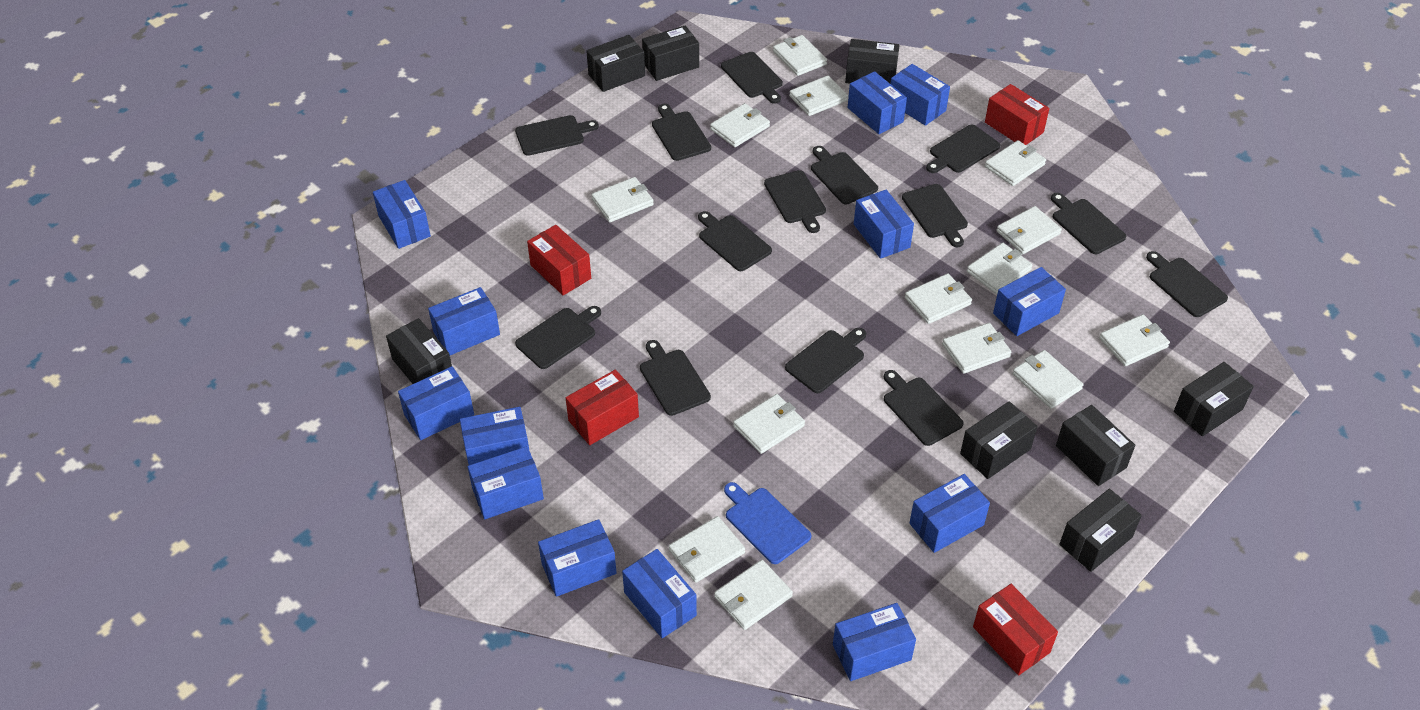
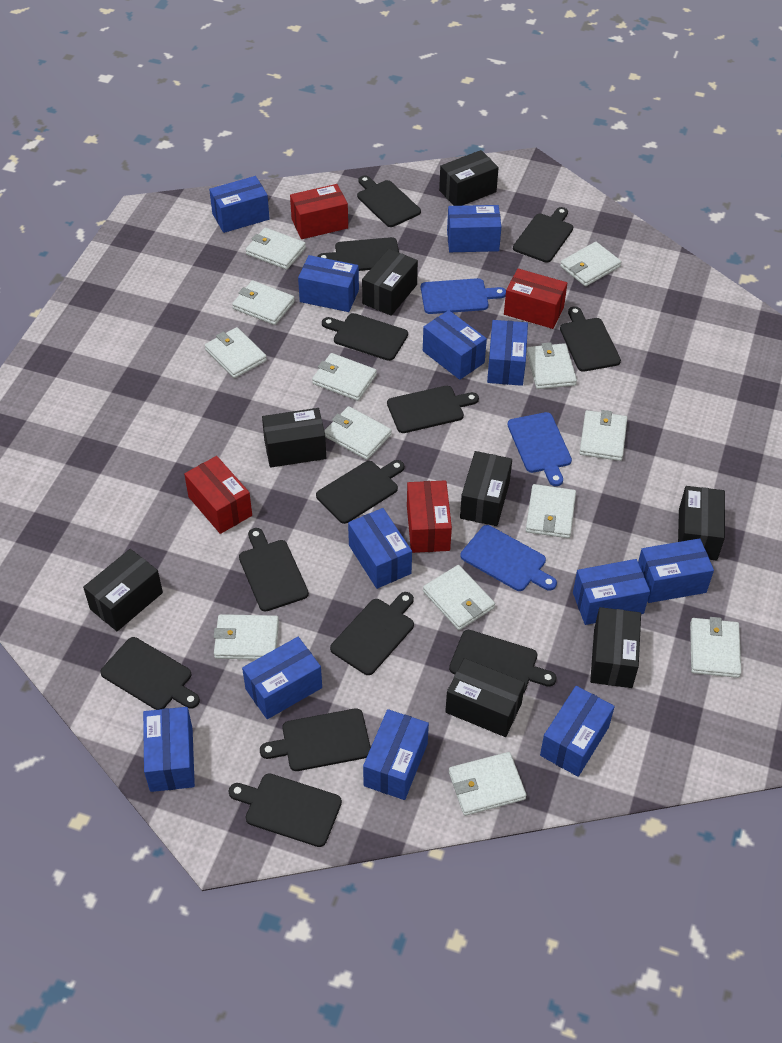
black cutting board: 14 -> 13
blue box: 13 -> 12
blue cutting board: 1 -> 3
white wallet: 14 -> 13

